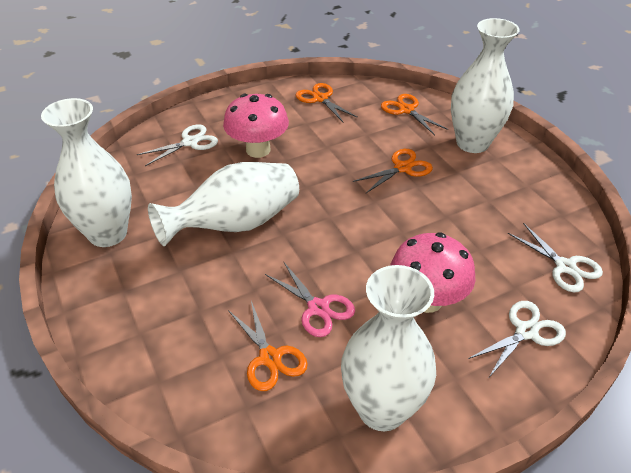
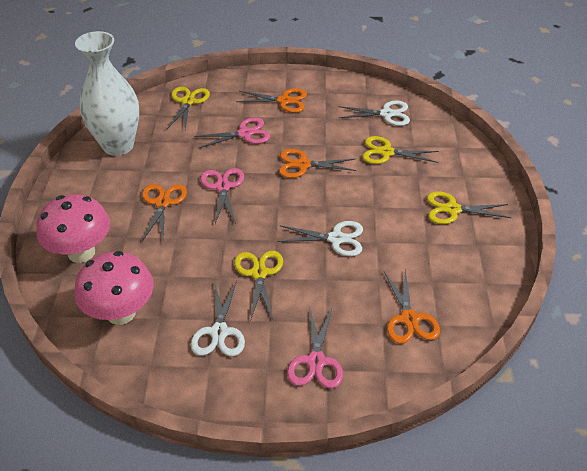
pink scissors: 1 -> 3
white vase: 4 -> 1
yellow scissors: 0 -> 4

